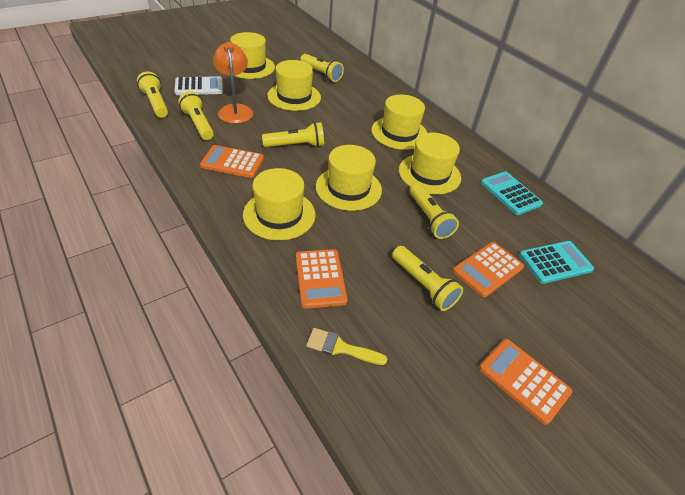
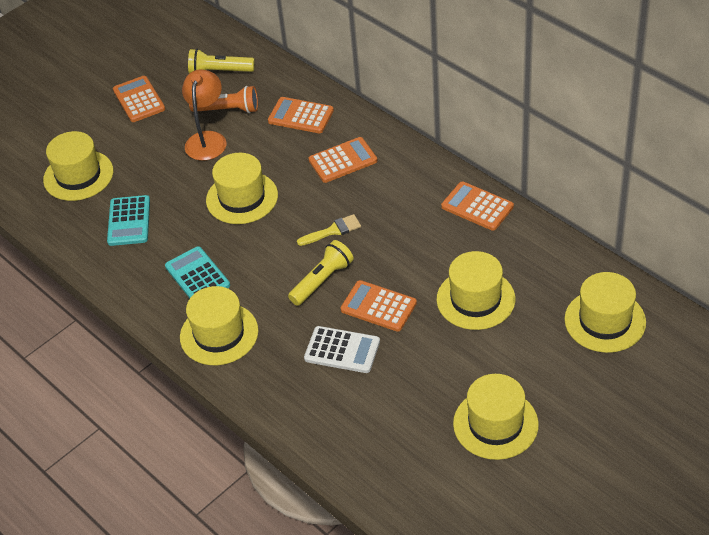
orange calculator: 4 -> 5
orange flashlight: 0 -> 1
yellow flashlight: 6 -> 2

